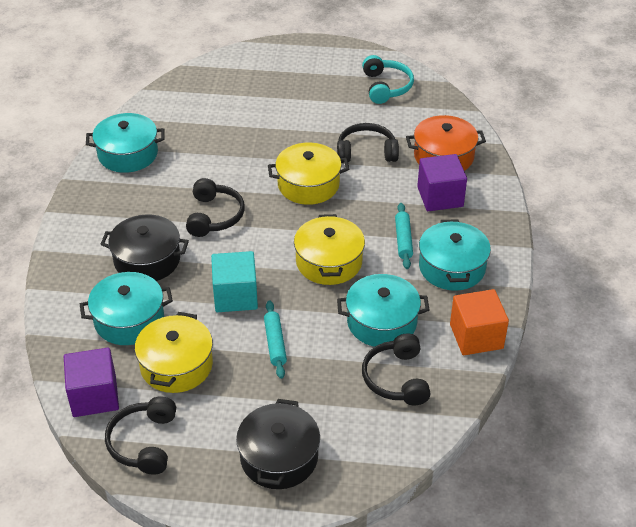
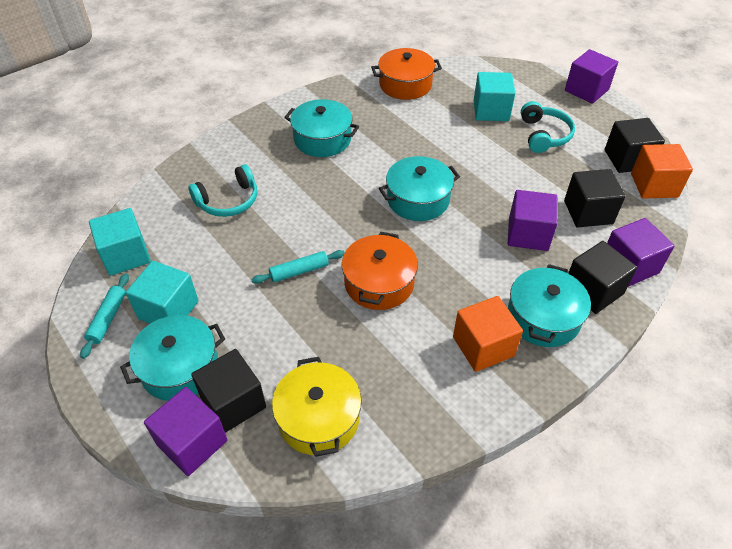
black cube: 0 -> 4
black headphones: 4 -> 0
black pot: 2 -> 0
orange cube: 1 -> 2
orange pot: 1 -> 2
purple cube: 2 -> 4
turquoise cube: 1 -> 3
turquoise headphones: 1 -> 2
yellow pot: 3 -> 1

